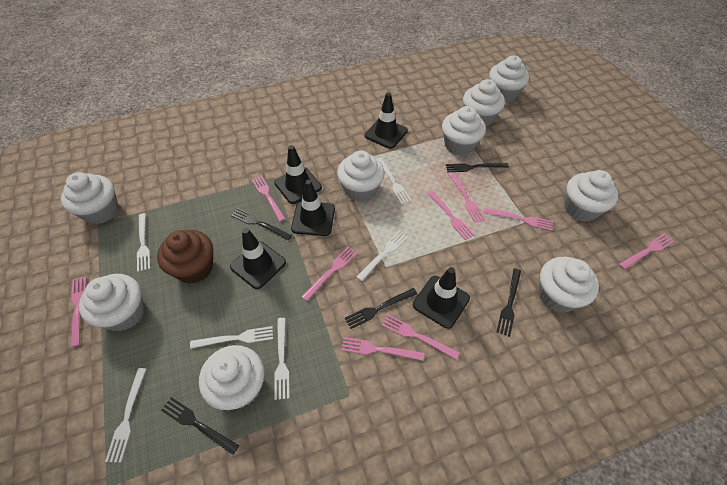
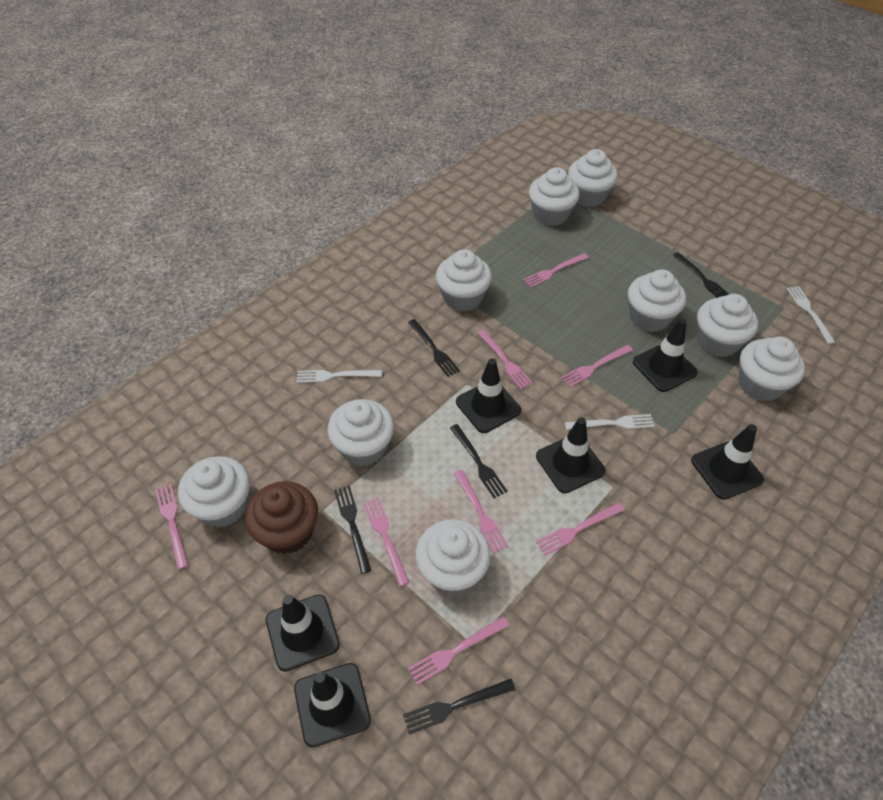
black traffic cone: 5 -> 6
pink fork: 9 -> 8
white fork: 6 -> 3

